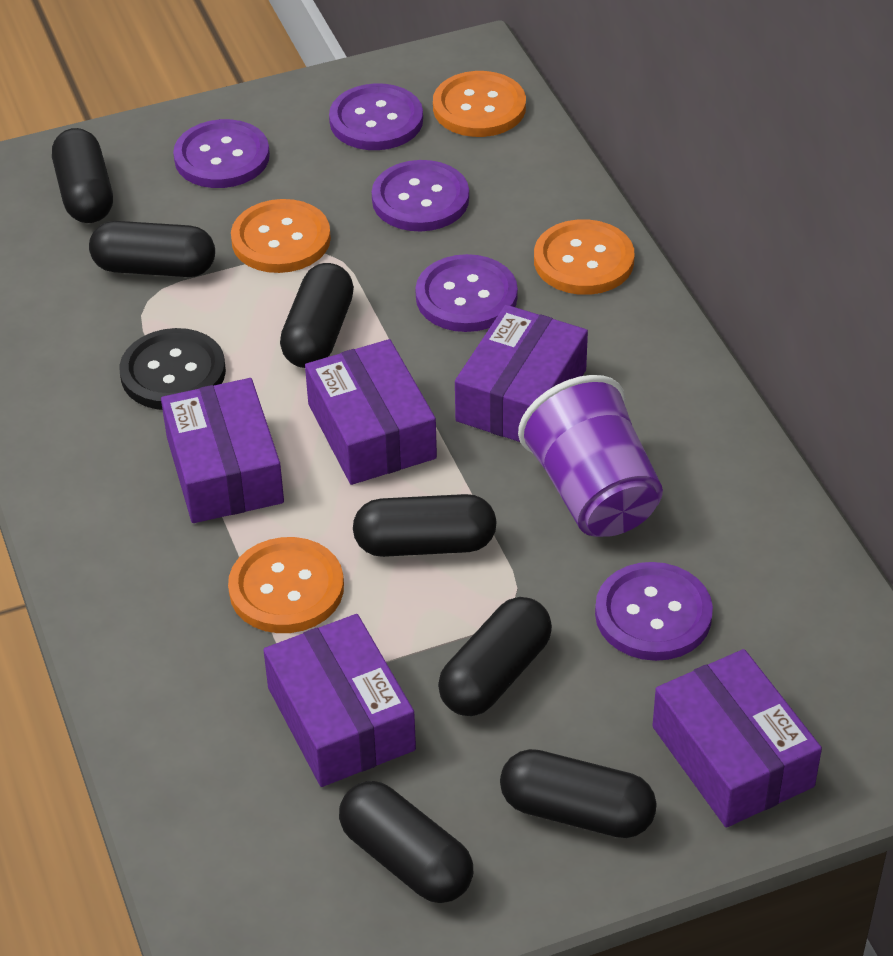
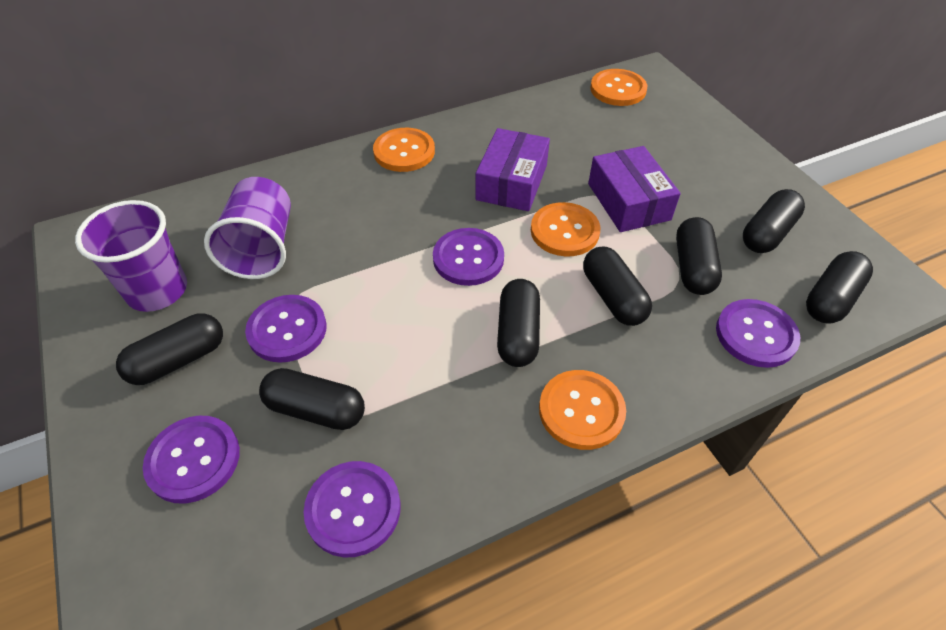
black button: 1 -> 0
purple box: 5 -> 2
purple cup: 1 -> 2

